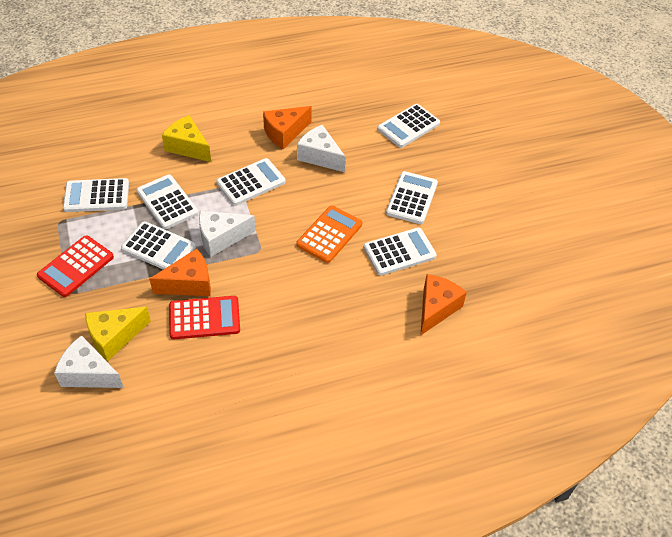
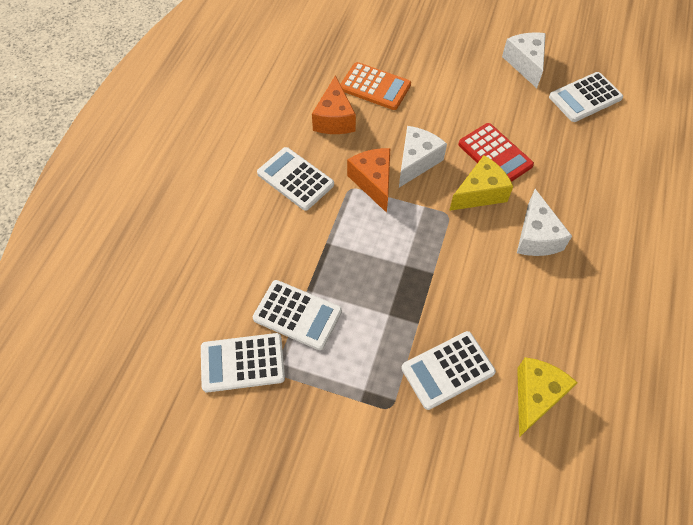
orange cheese: 3 -> 2
red calculator: 2 -> 1
white calculator: 7 -> 5

